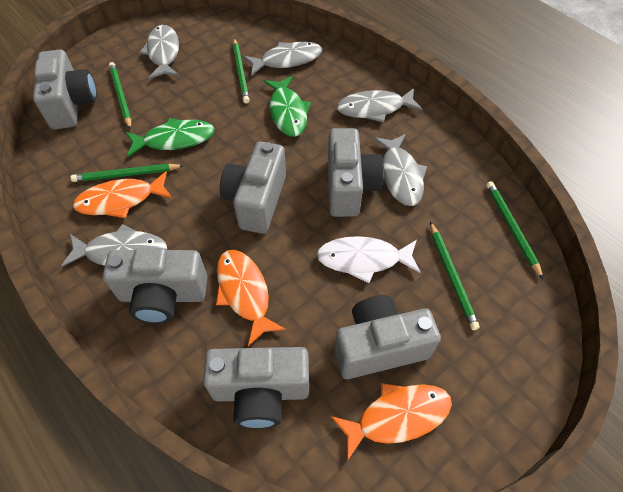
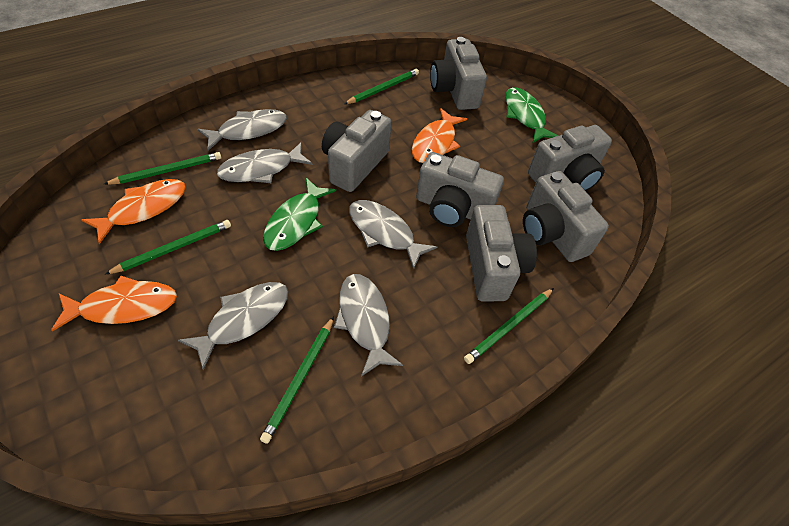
white fish: 1 -> 0

